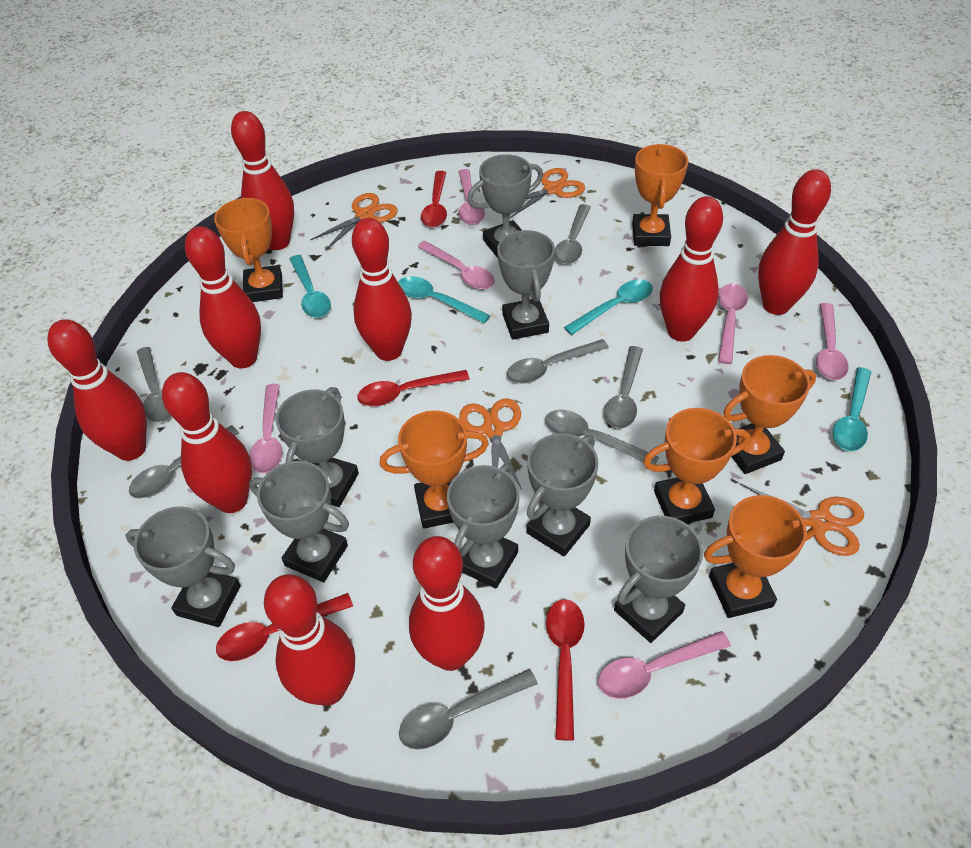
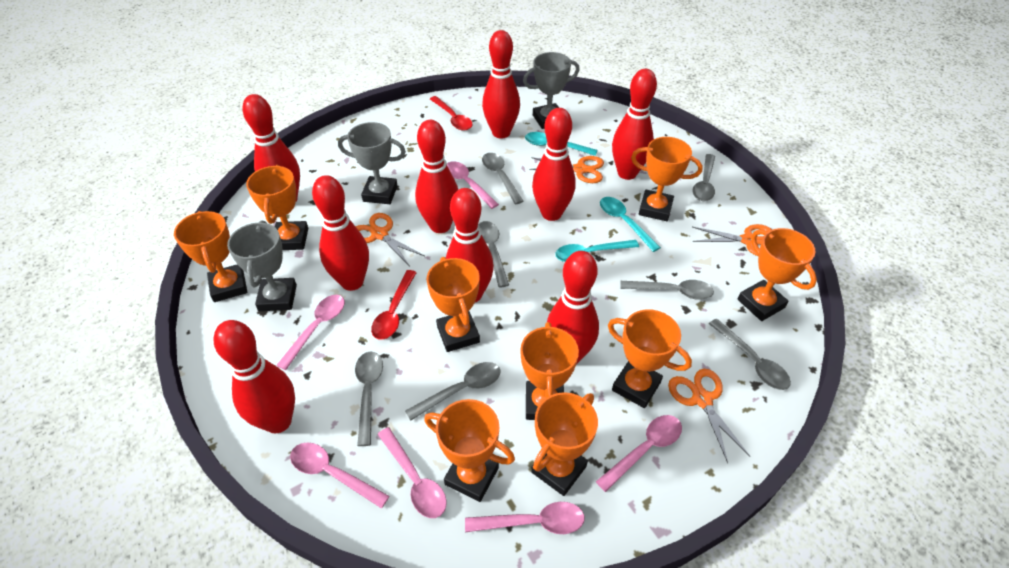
grey trophy: 8 -> 3
orange trophy: 6 -> 9
red spoon: 4 -> 2
turquoise spoon: 4 -> 3

